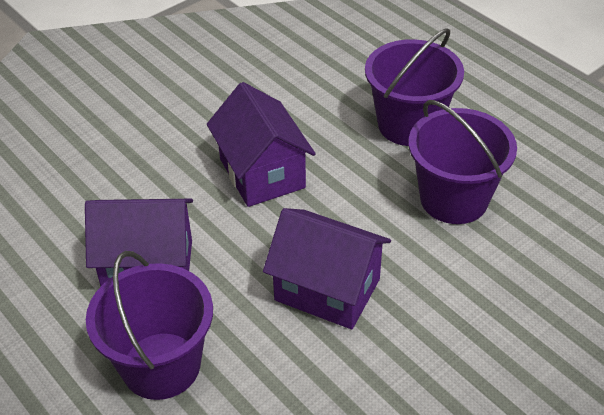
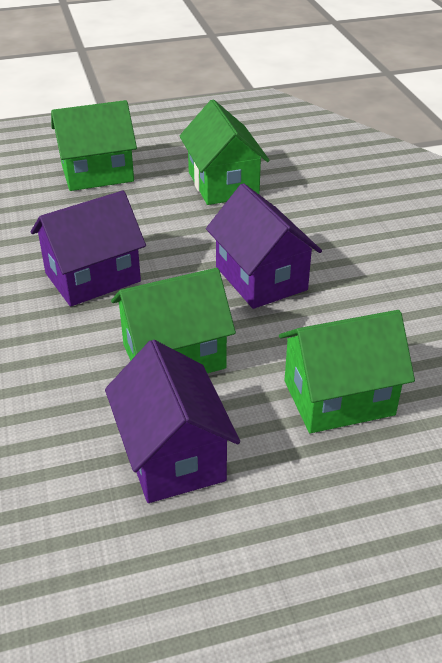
green house: 0 -> 4
purple bucket: 3 -> 0

